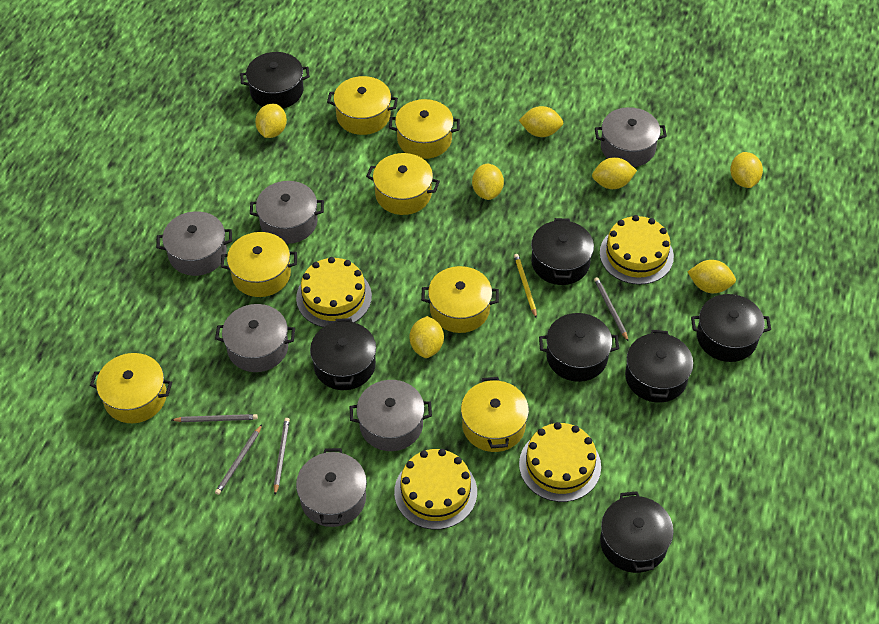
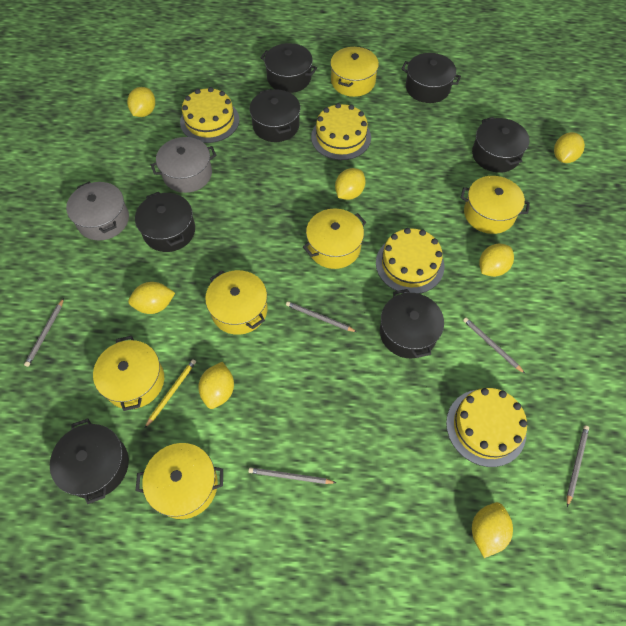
grey pencil: 4 -> 5
grey pot: 6 -> 2
yellow pot: 7 -> 6

